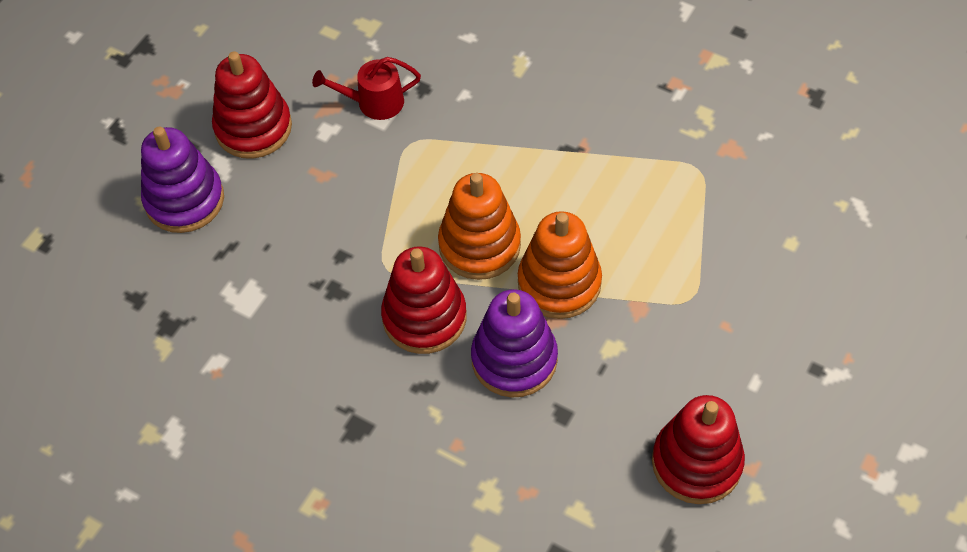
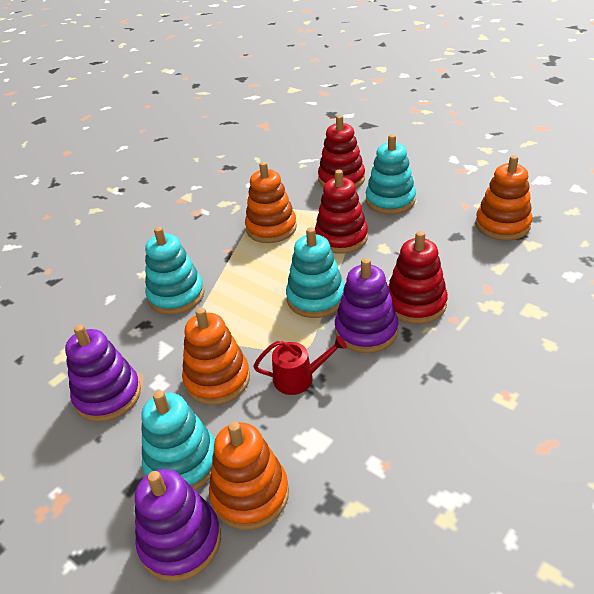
orange stacking toy: 2 -> 4
purple stacking toy: 2 -> 3
turquoise stacking toy: 0 -> 4

